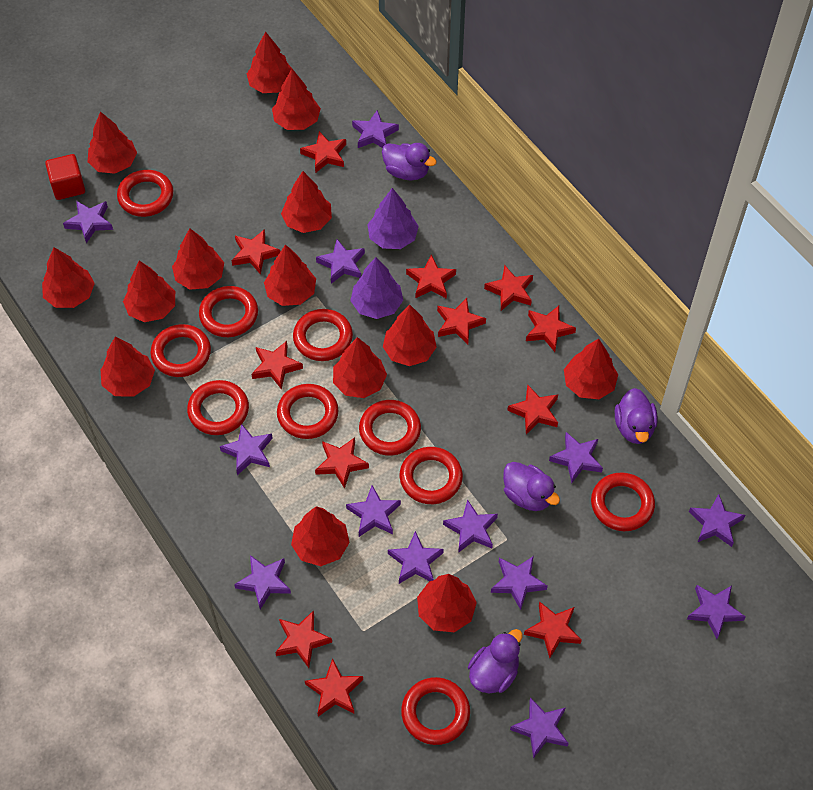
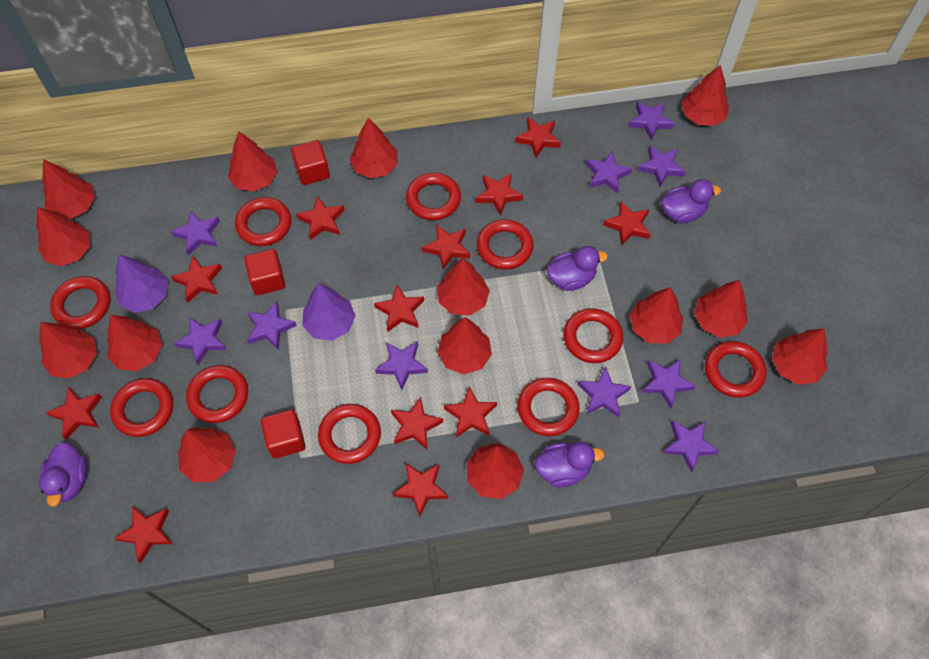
purple star: 13 -> 10
red cube: 1 -> 3

